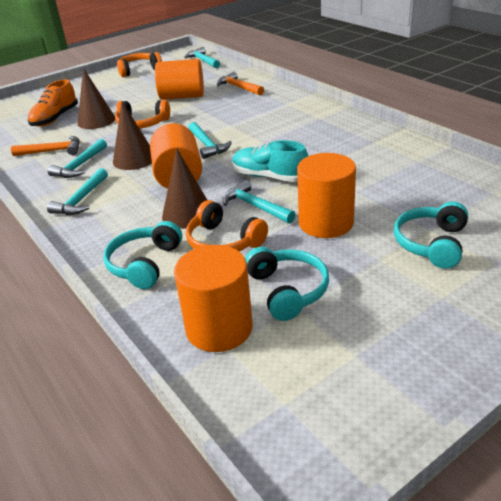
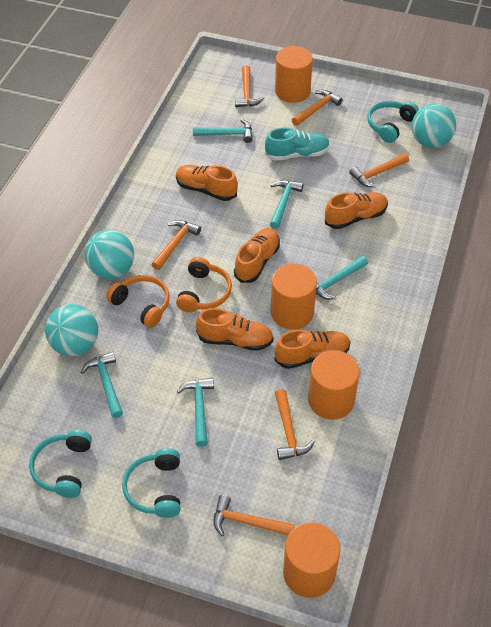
brown cone: 3 -> 0
orange hammer: 2 -> 6
orange headphones: 3 -> 2
orange shoe: 1 -> 5
turquoise ball: 0 -> 3

